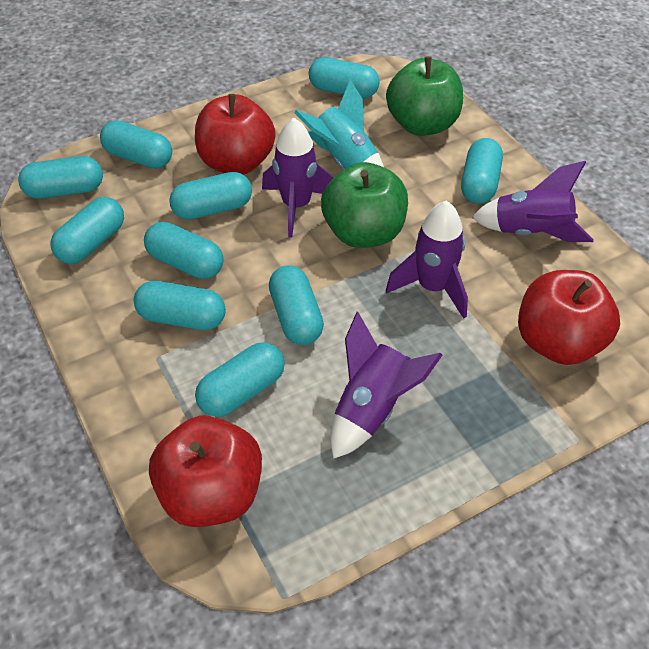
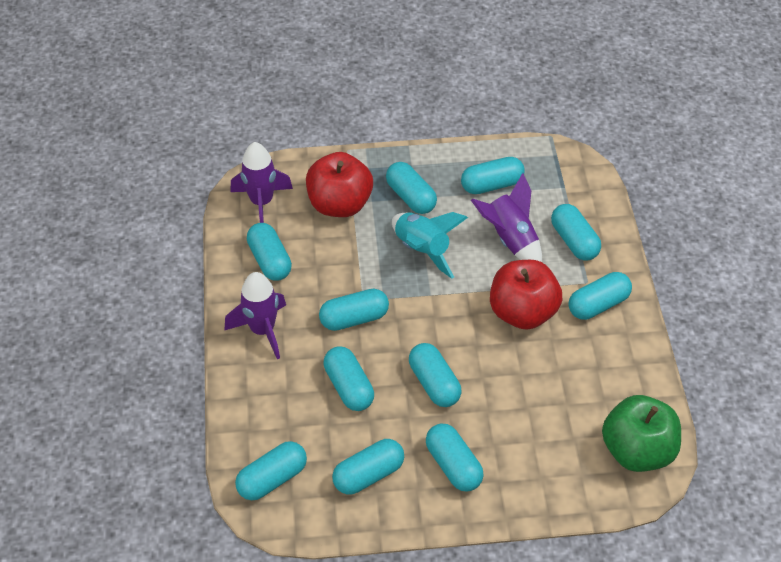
green apple: 2 -> 1
purple rocket: 4 -> 3
red apple: 3 -> 2
turquoise capsule: 10 -> 11

